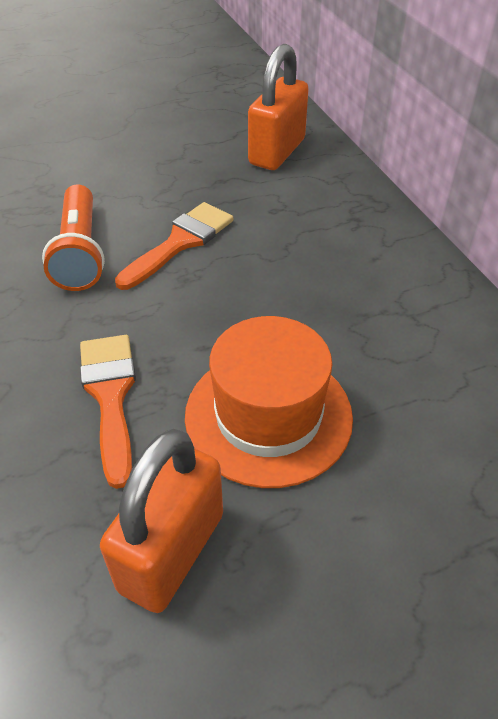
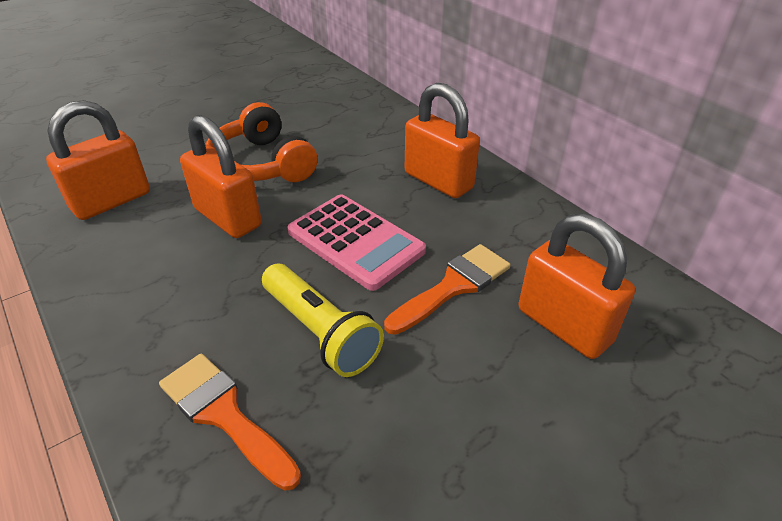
orange flashlight: 1 -> 0
orange hat: 1 -> 0
orange headphones: 0 -> 1
orange padlock: 2 -> 4
pink calculator: 0 -> 1
yellow flashlight: 0 -> 1

